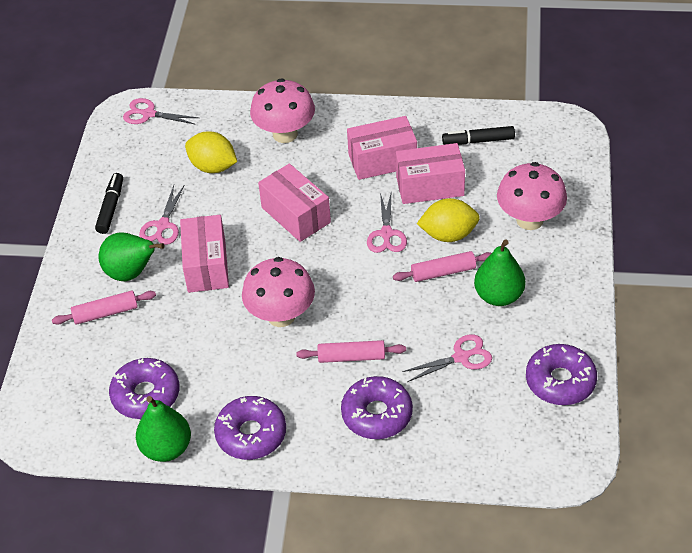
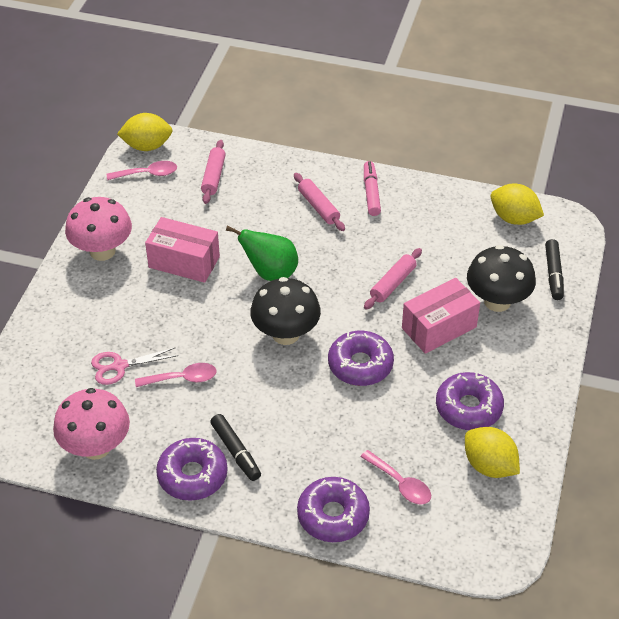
black mushroom: 0 -> 2
green pear: 3 -> 1
pink box: 4 -> 2
pink marker: 0 -> 1
pink mushroom: 3 -> 2
pink scissors: 4 -> 1
pink spoon: 0 -> 3
yellow lemon: 2 -> 3

